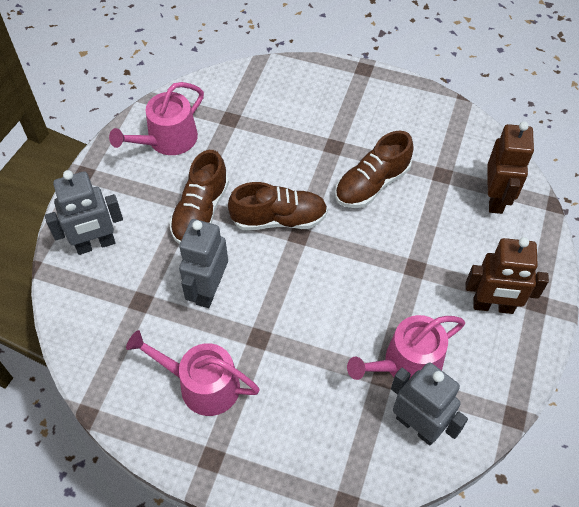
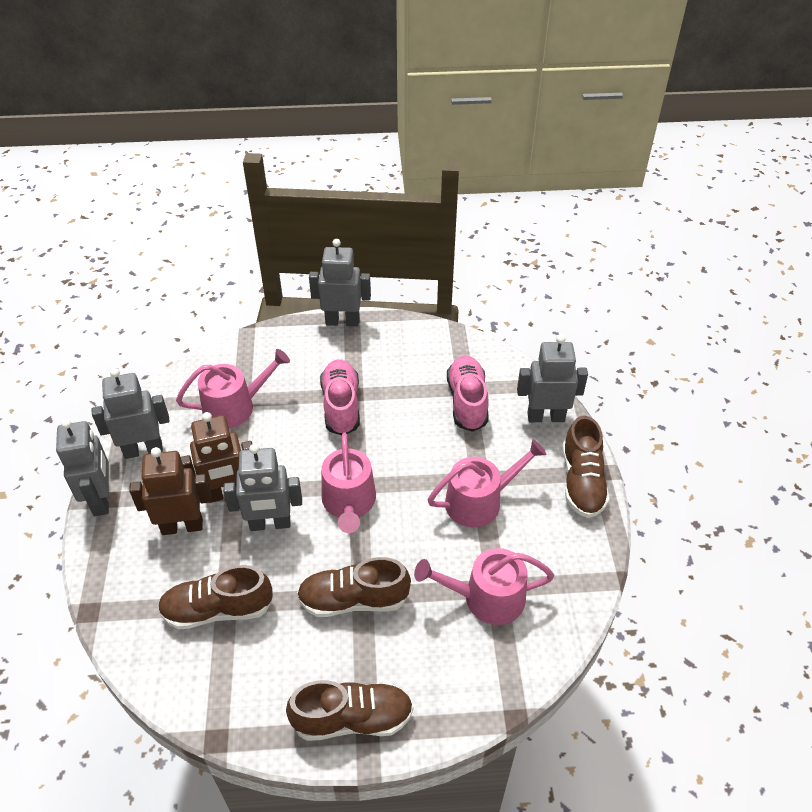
brown shoe: 3 -> 4
grey robot: 3 -> 5
pink shoe: 0 -> 2
pink watering can: 3 -> 4

